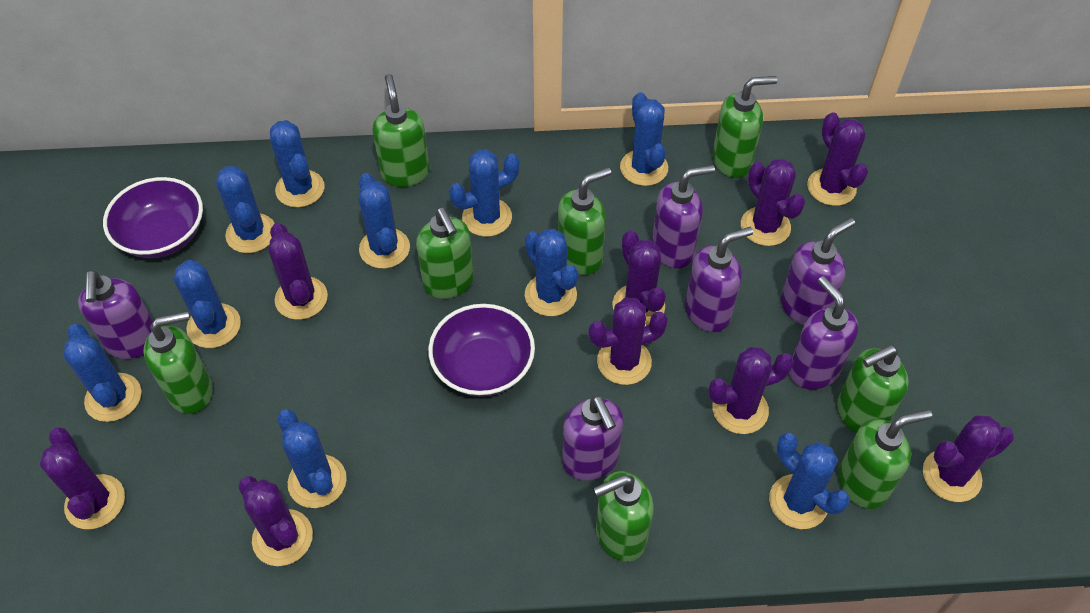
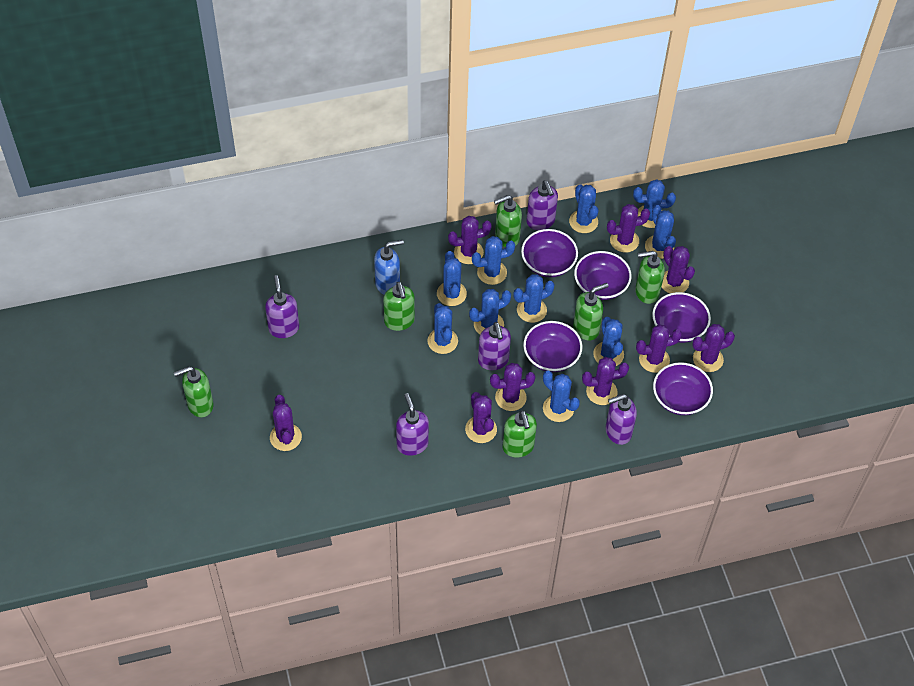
blue soap dispenser: 0 -> 1
green soap dispenser: 8 -> 6
purple bowl: 2 -> 5
purple soap dispenser: 6 -> 5

